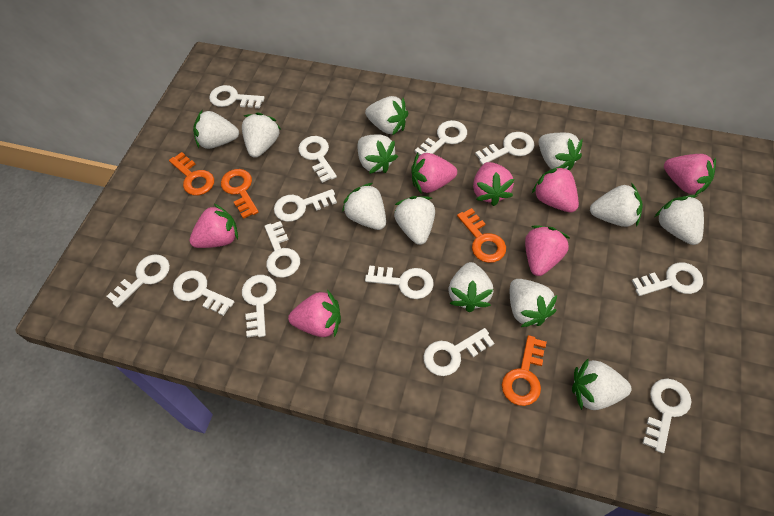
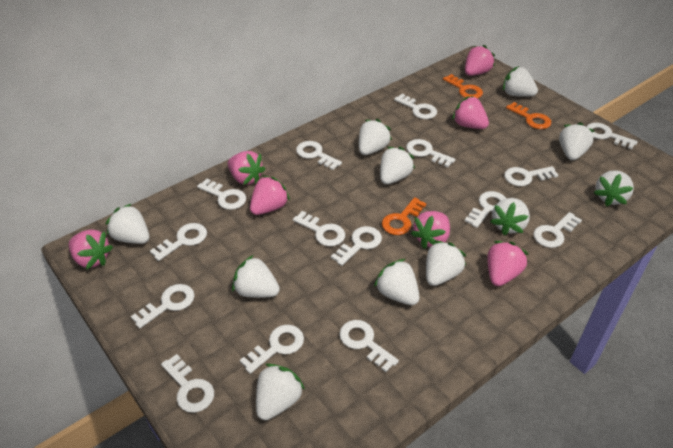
orange key: 4 -> 3
white key: 13 -> 15
white strawberry: 12 -> 11

